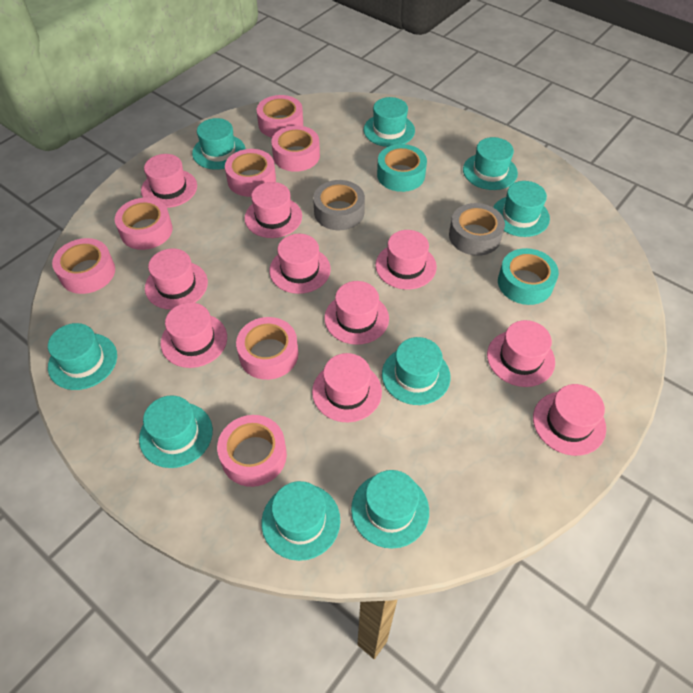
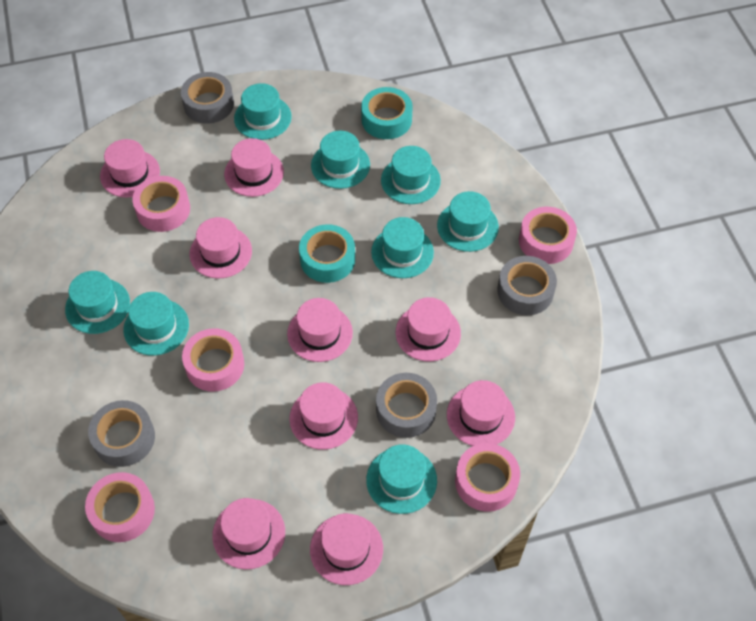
grey tape: 2 -> 4
pink hat: 10 -> 9
pink tape: 7 -> 5
turquoise hat: 9 -> 8

